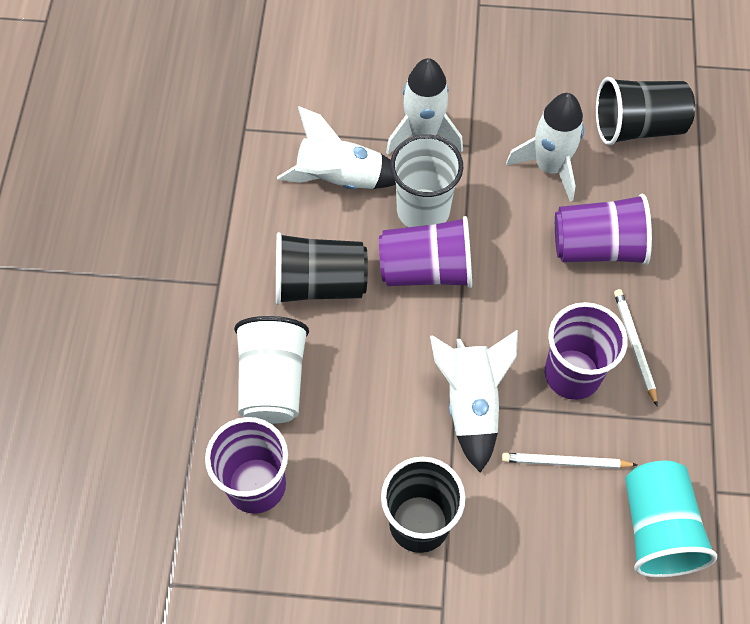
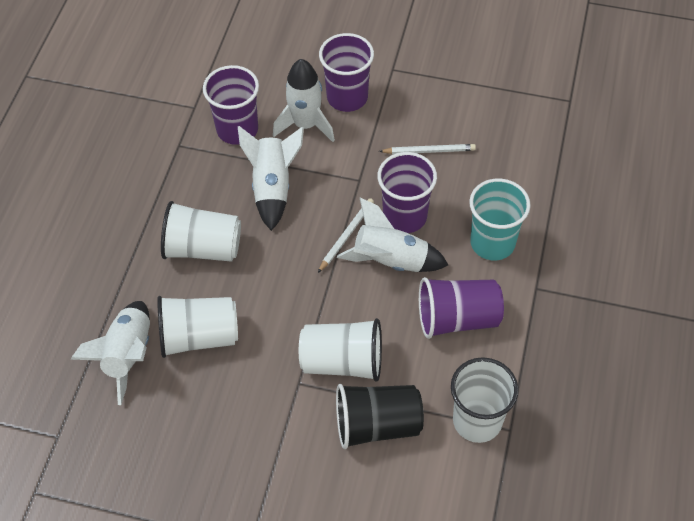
black cup: 3 -> 1
white cup: 2 -> 4

